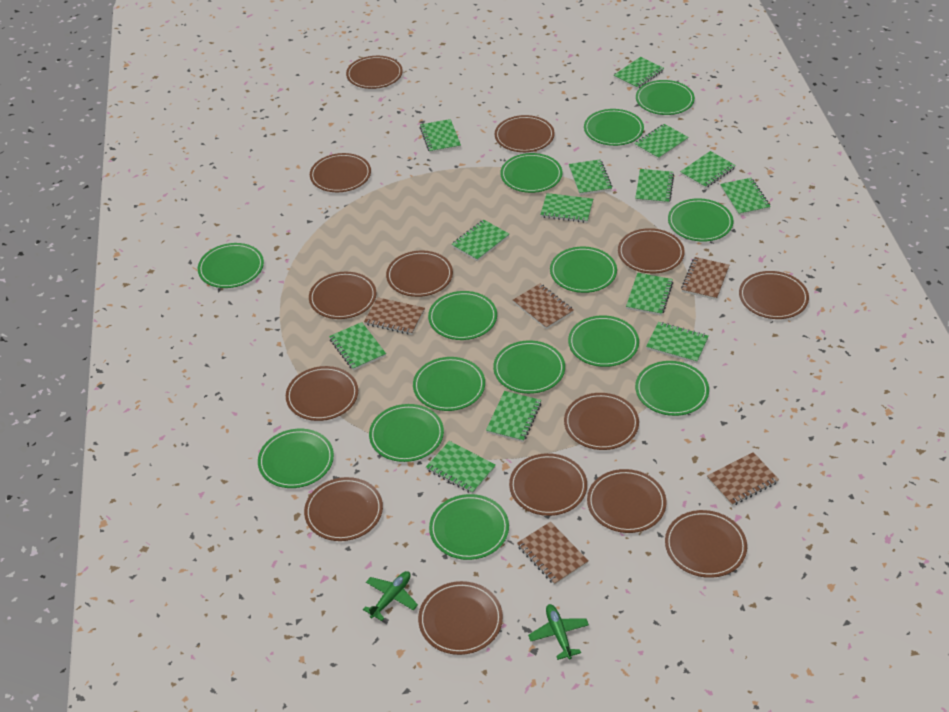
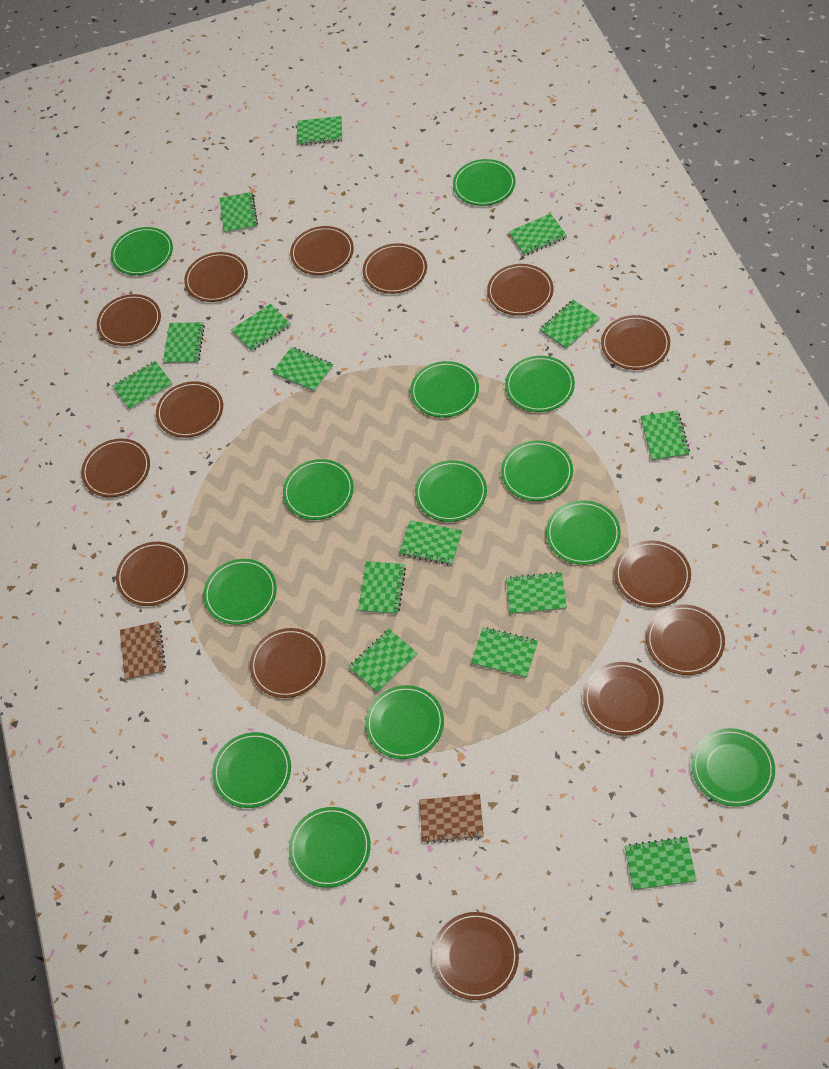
brown notebook: 5 -> 2
green notebook: 14 -> 15
green plane: 2 -> 0
green plate: 14 -> 13

